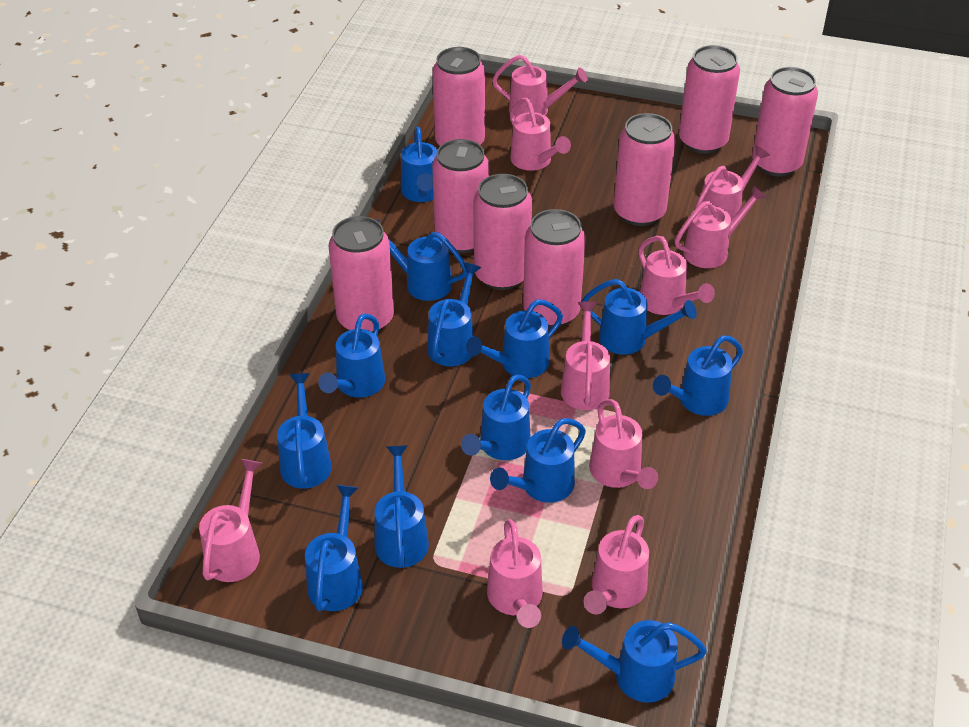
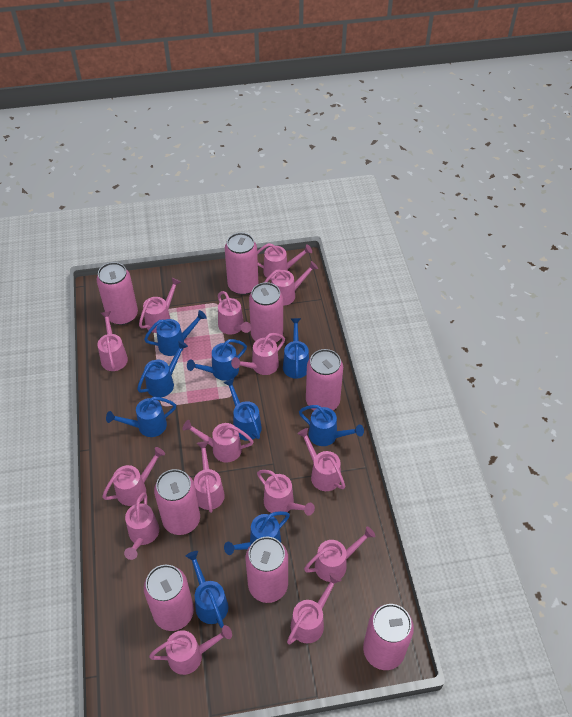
blue watering can: 13 -> 9
pink watering can: 10 -> 15

